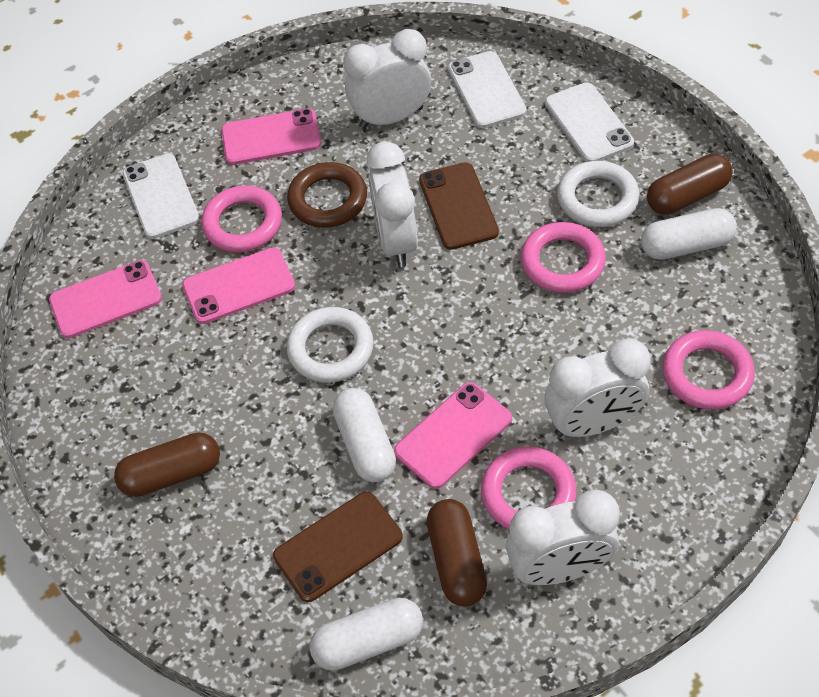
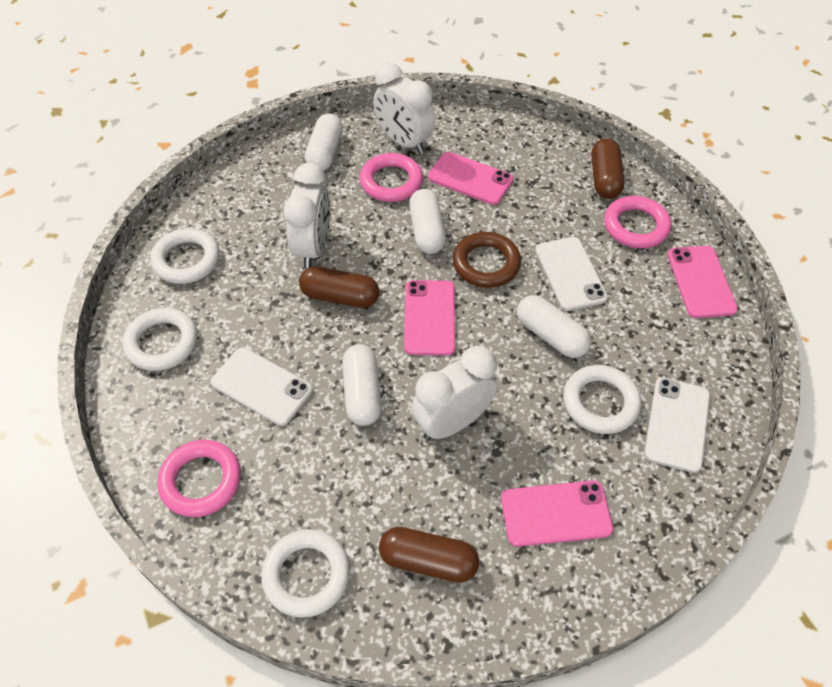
brown phone: 2 -> 0
pink ring: 4 -> 3
white capsule: 3 -> 4
white clock: 4 -> 3
white ring: 2 -> 4

